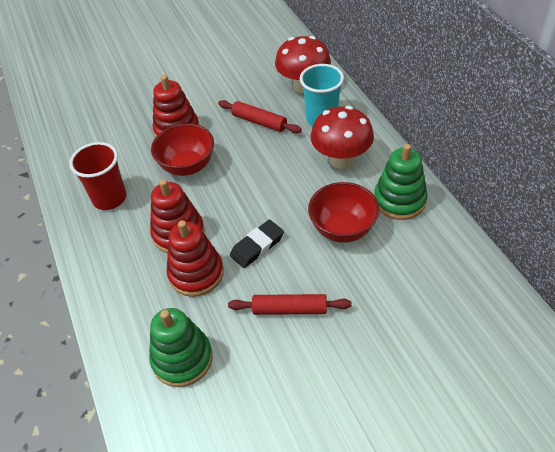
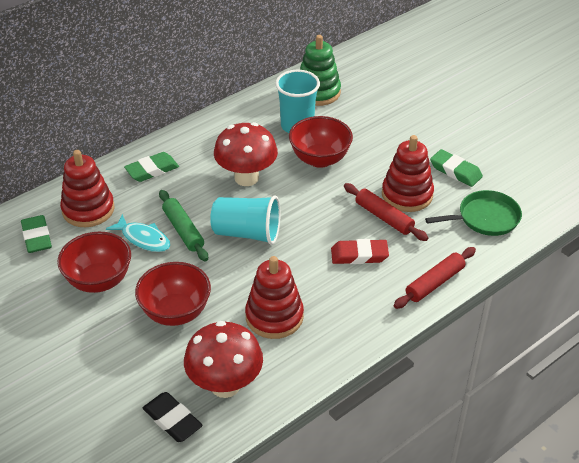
green eraser: 0 -> 3
green pan: 0 -> 1
green rolling pin: 0 -> 1
green stacking toy: 2 -> 1
red bowl: 2 -> 3
red cup: 1 -> 0
red eraser: 0 -> 1
turquoise cup: 1 -> 2
turquoise fish: 0 -> 1

